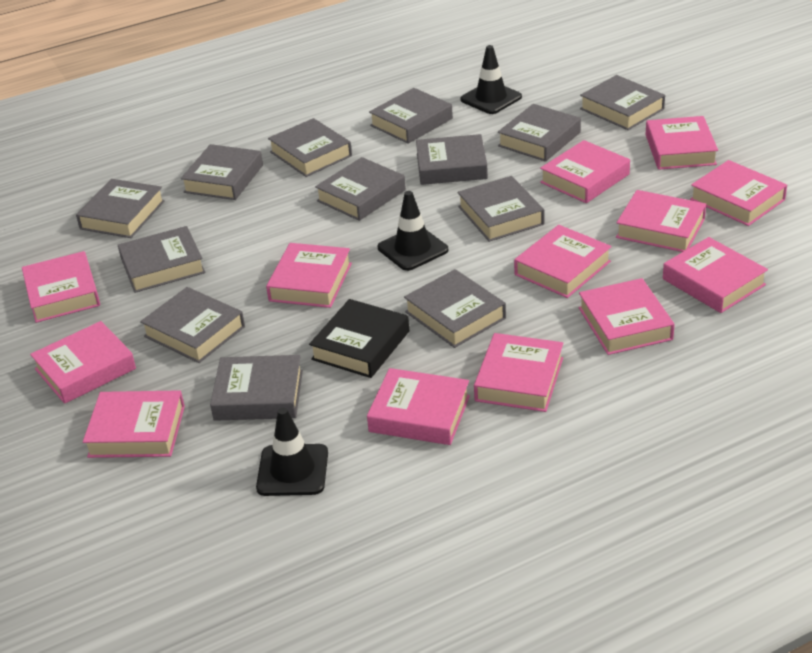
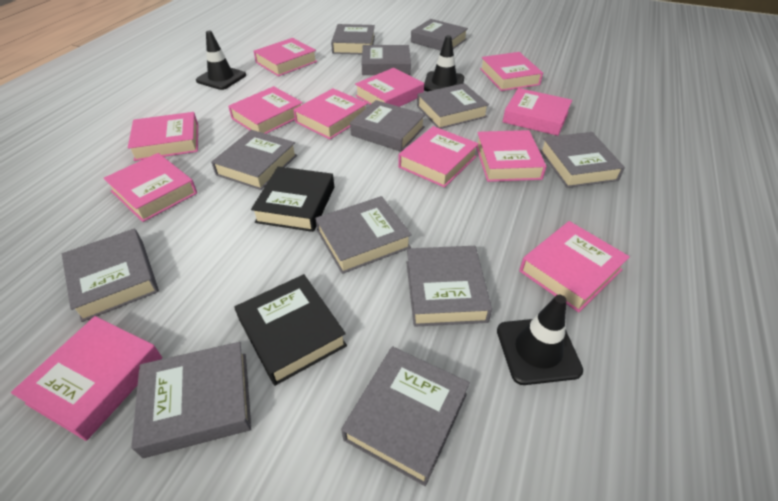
black book: 1 -> 2
grey book: 13 -> 12
pink book: 13 -> 12

